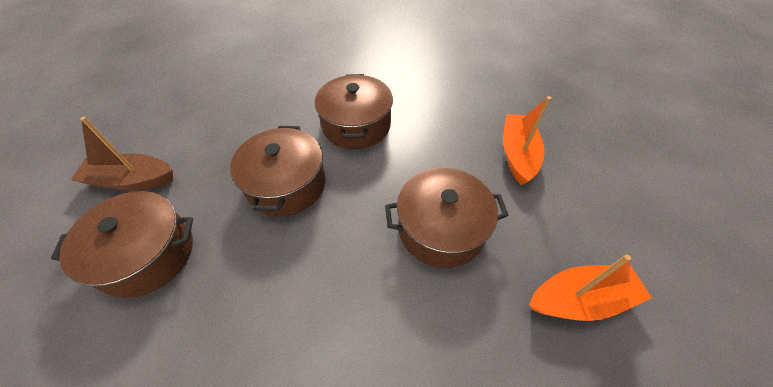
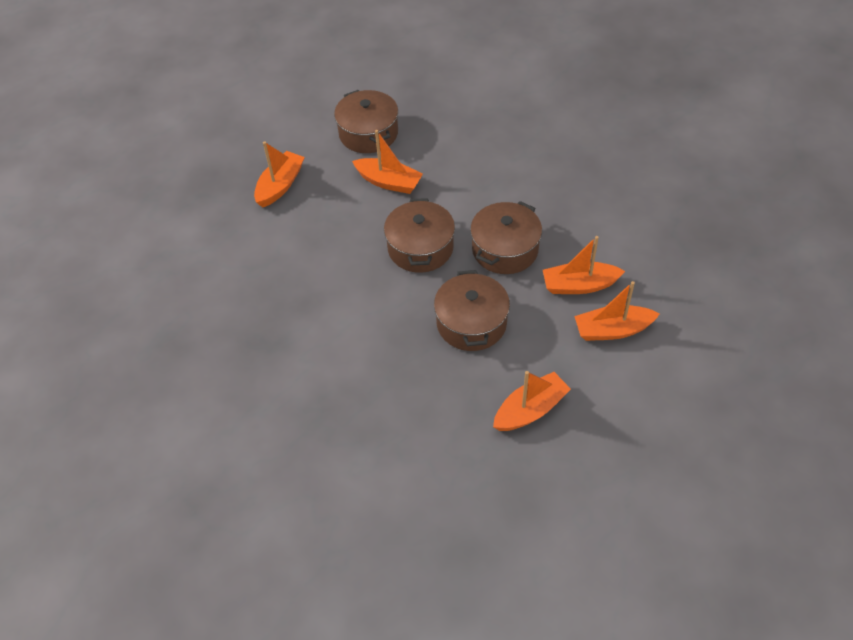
brown boat: 1 -> 0
orange boat: 2 -> 5

